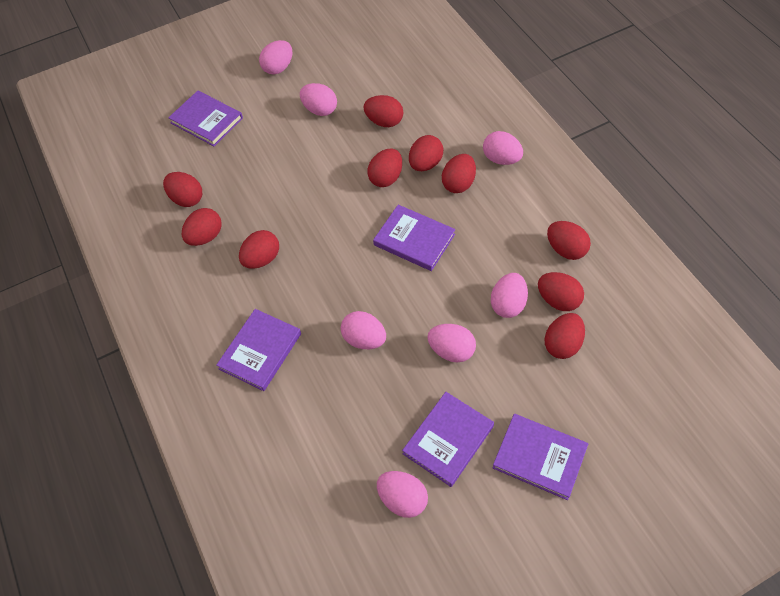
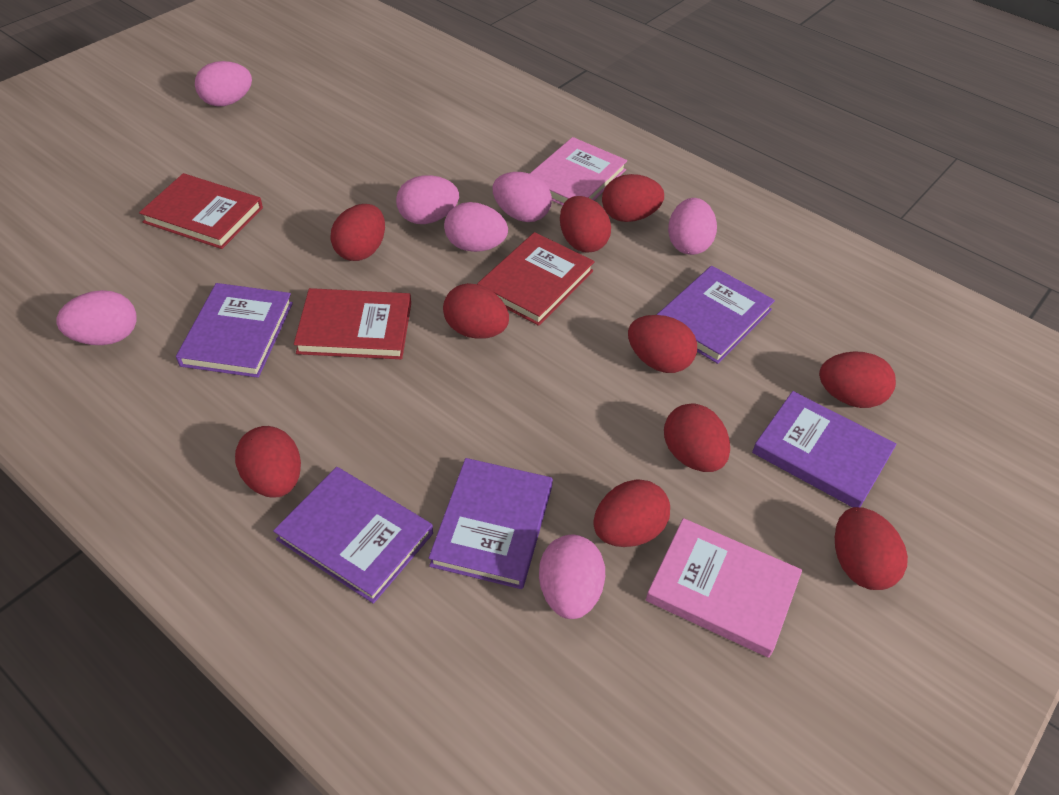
pink book: 0 -> 2
red book: 0 -> 3

